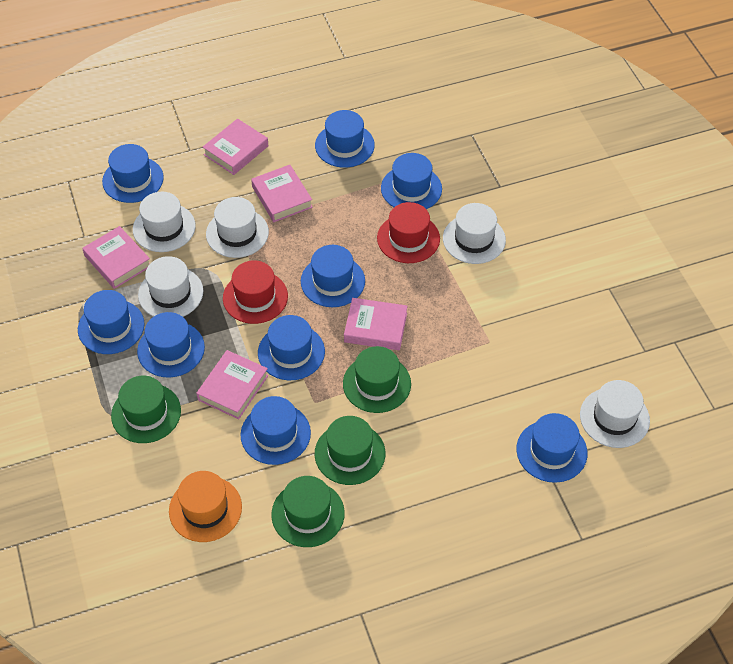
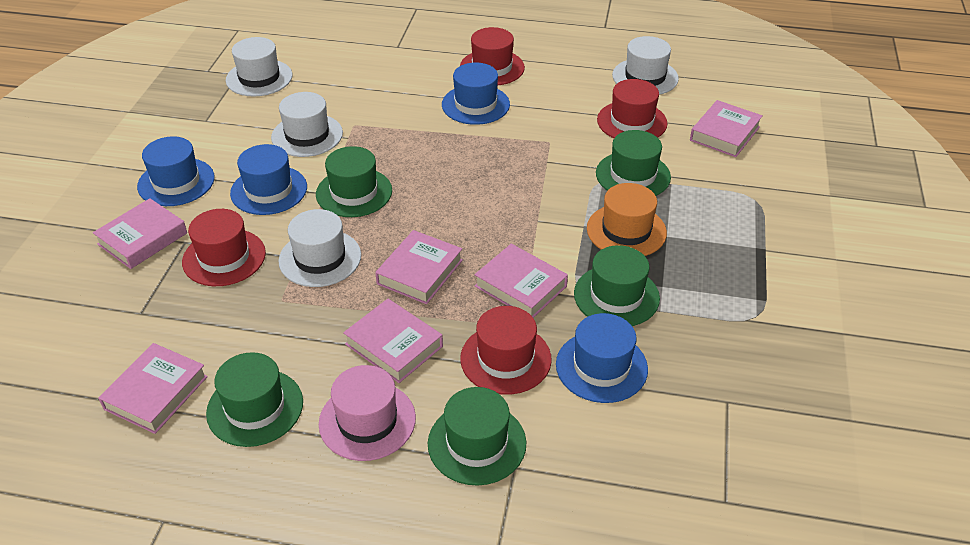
blue hat: 9 -> 4
green hat: 4 -> 5
pink book: 5 -> 6
pink hat: 0 -> 1
red hat: 2 -> 4
white hat: 5 -> 4

